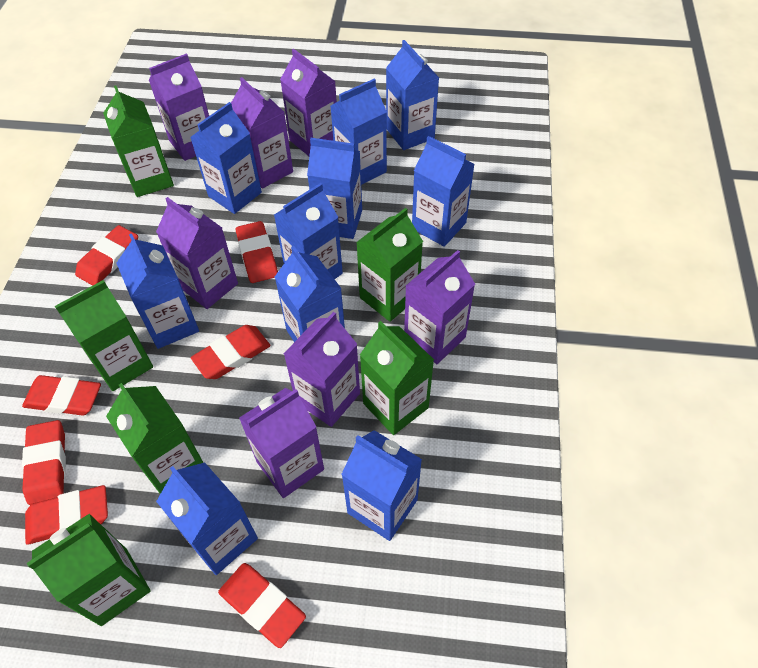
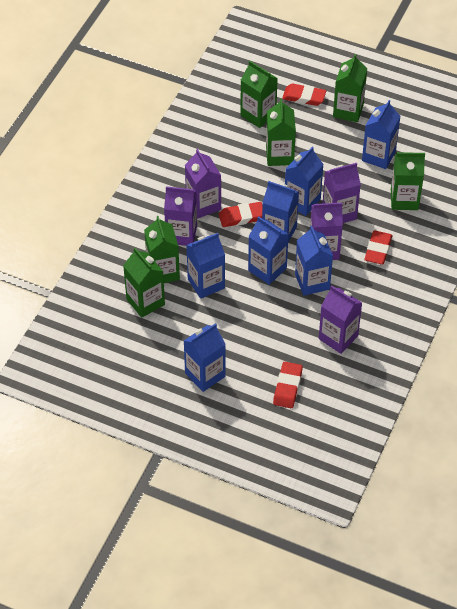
blue carton: 10 -> 7
purple carton: 7 -> 5
red eraser: 7 -> 4

